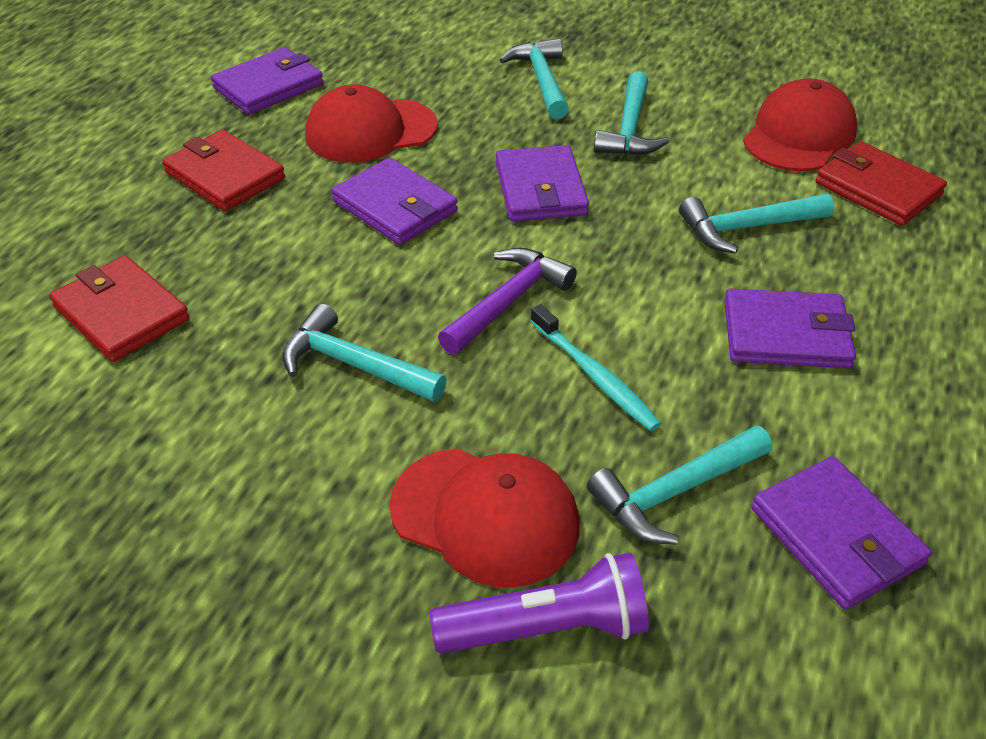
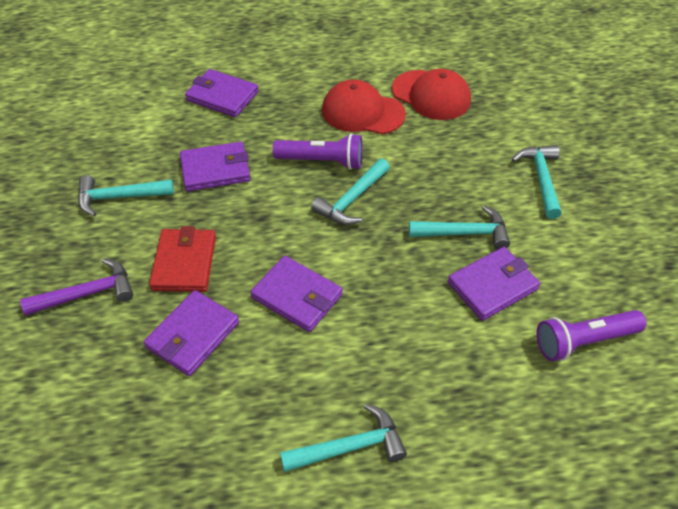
purple flashlight: 1 -> 2
red cap: 3 -> 2
red wallet: 3 -> 1
turquoise toothbrush: 1 -> 0

